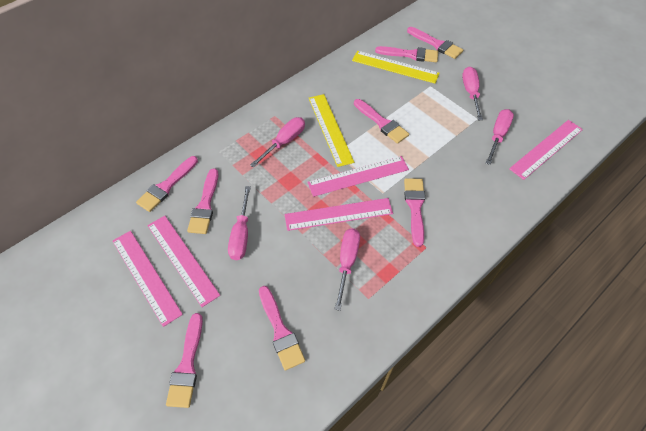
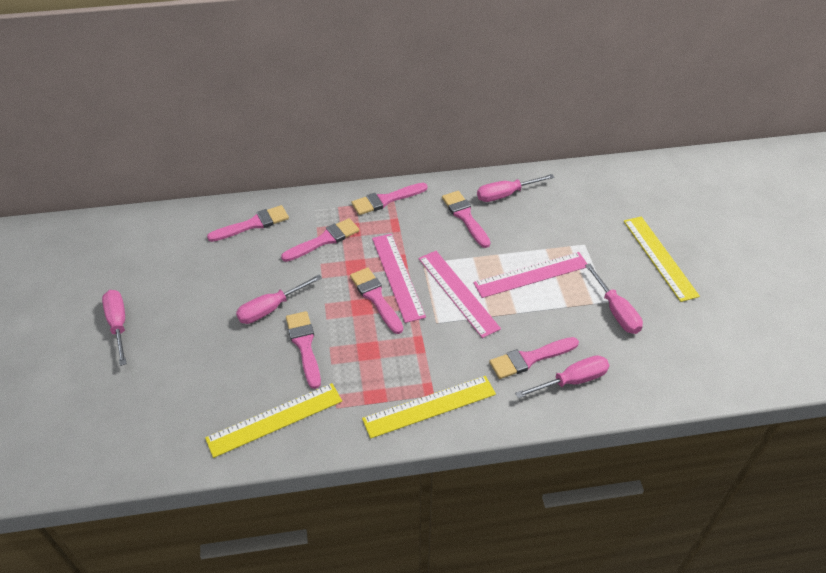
pink brush: 8 -> 7
pink ruler: 5 -> 3
yellow ruler: 2 -> 3

